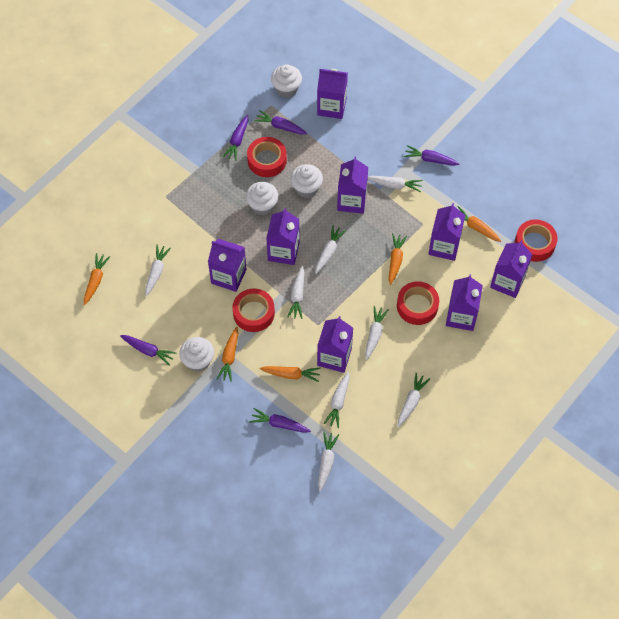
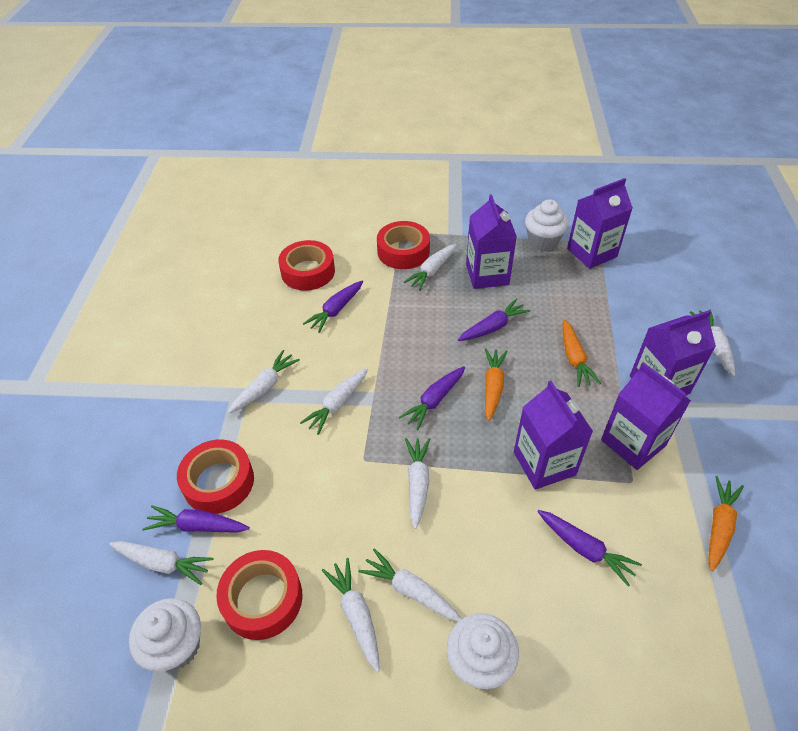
orange carrot: 5 -> 3
purple carton: 8 -> 5
white cupcake: 4 -> 3

